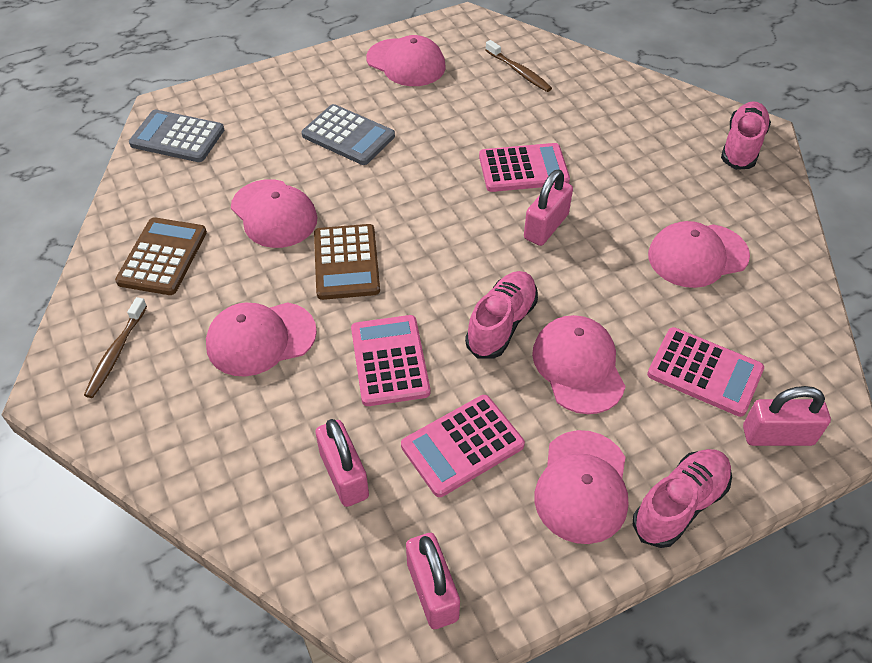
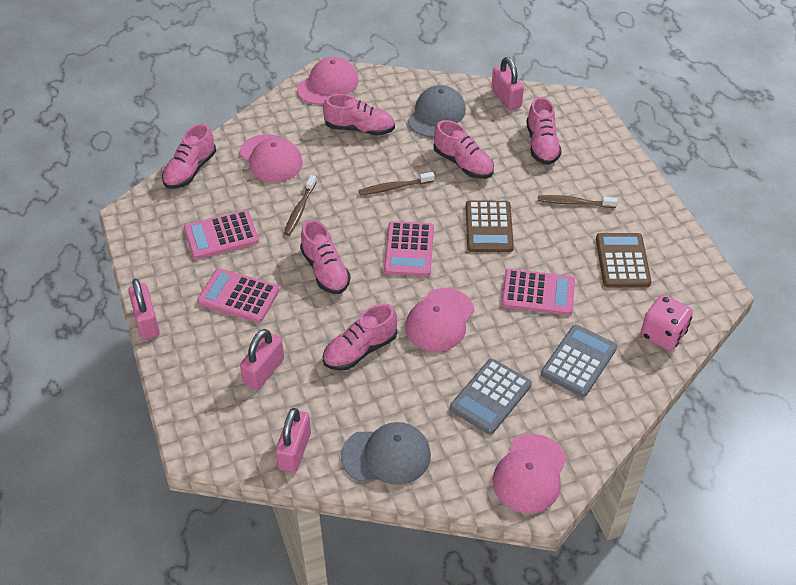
brown toothbrush: 2 -> 3
grey cap: 0 -> 2
pink cap: 6 -> 4
pink dice: 0 -> 1
pink shoe: 3 -> 6

